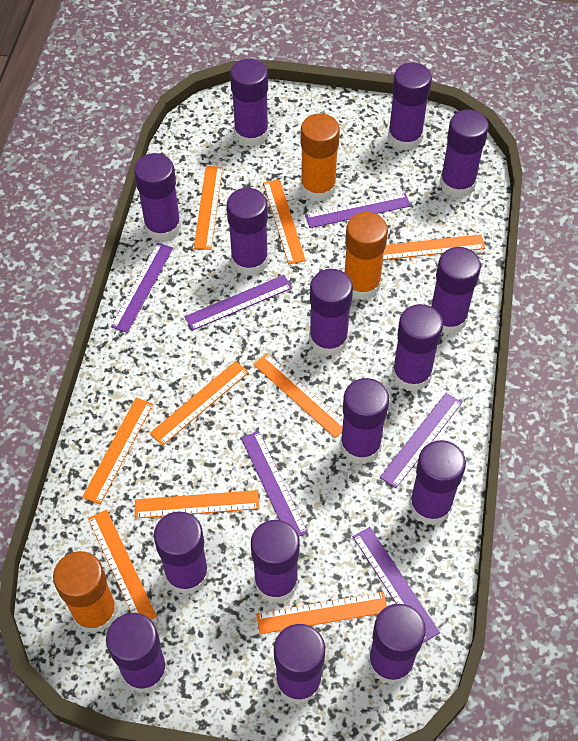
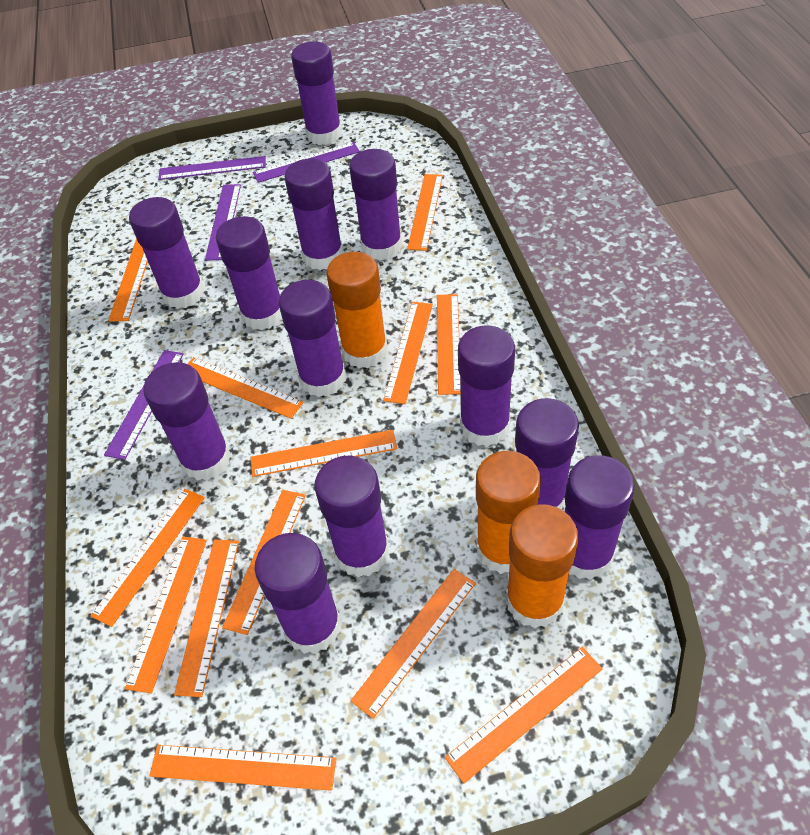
orange ruler: 9 -> 13
purple glue stick: 15 -> 12
purple ruler: 6 -> 4

